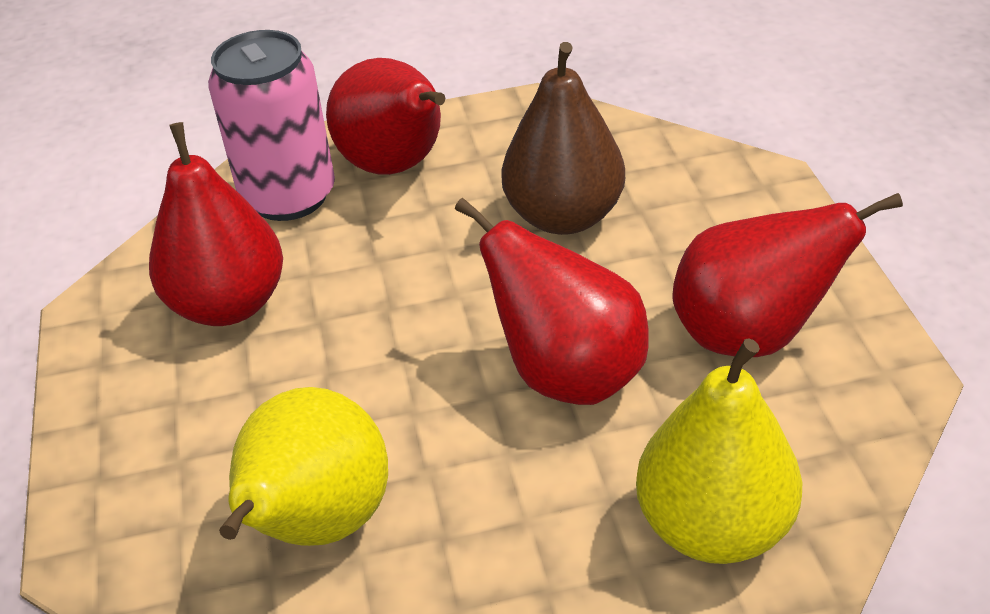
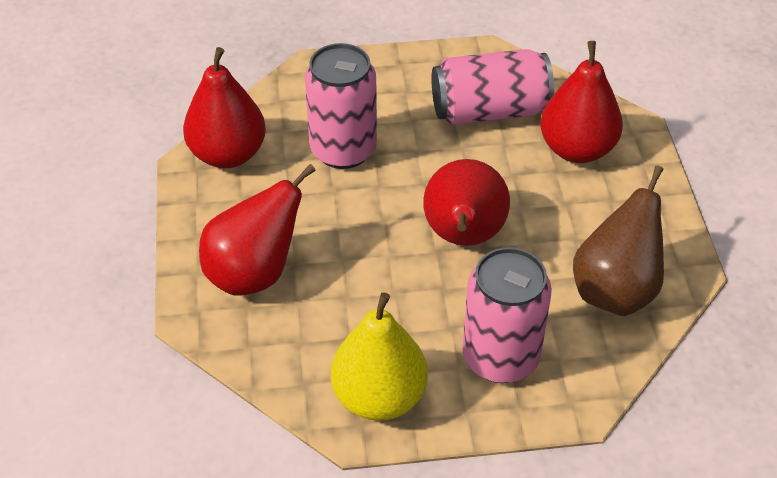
pink can: 1 -> 3
yellow pear: 2 -> 1

